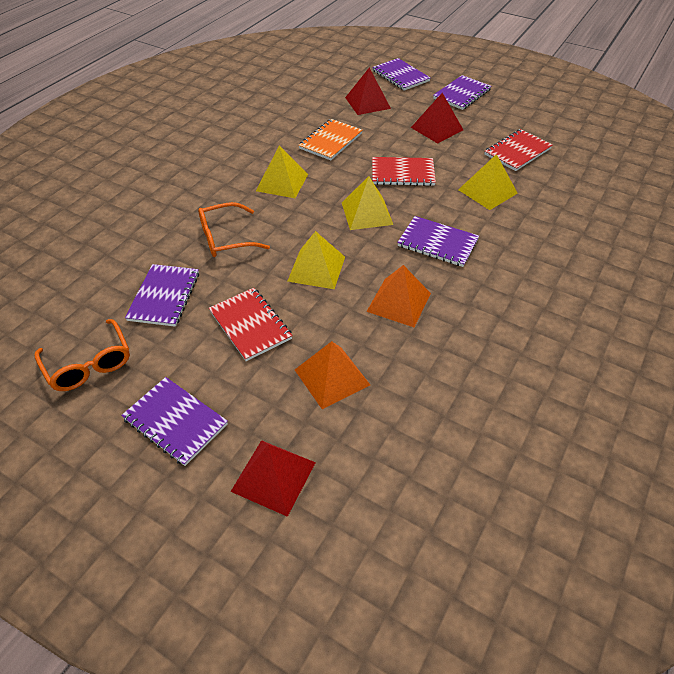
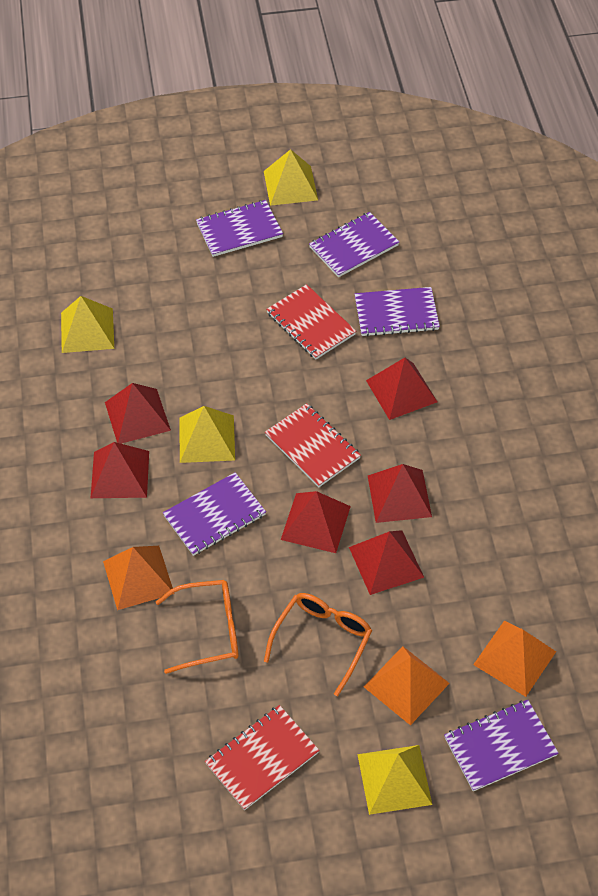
orange notebook: 1 -> 0
orange pyramid: 2 -> 3
red pyramid: 3 -> 6

